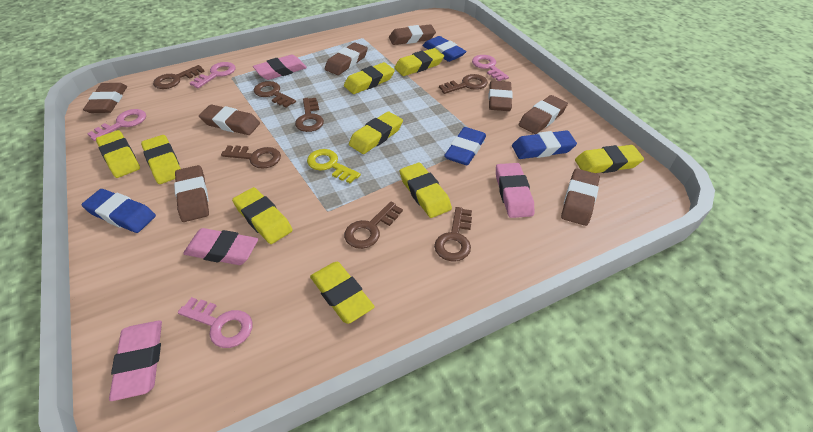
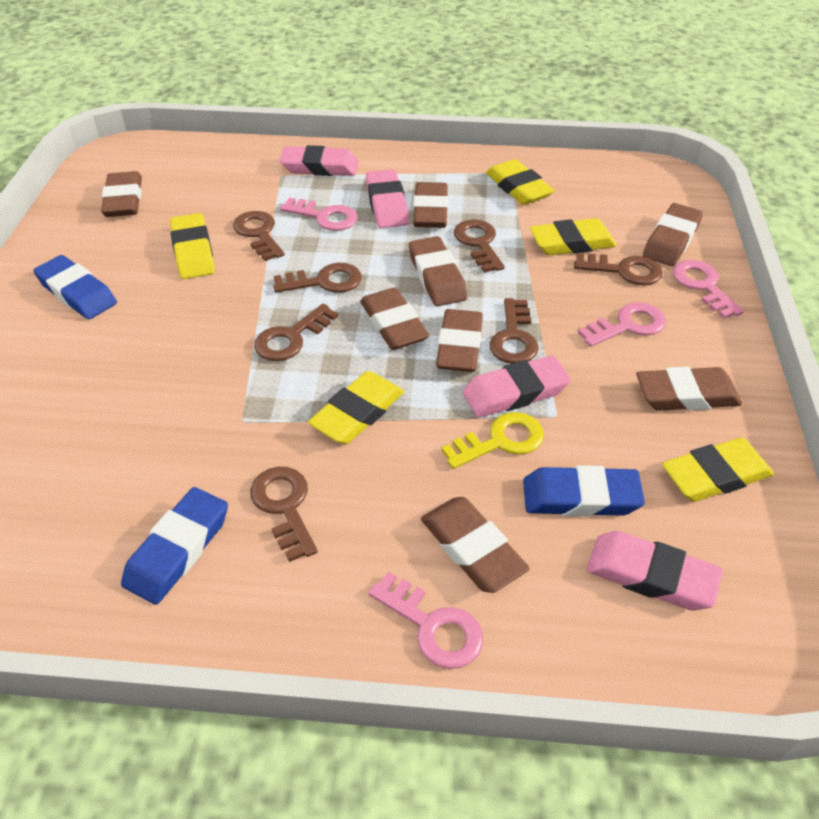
blue eraser: 4 -> 3
yellow eraser: 9 -> 5

